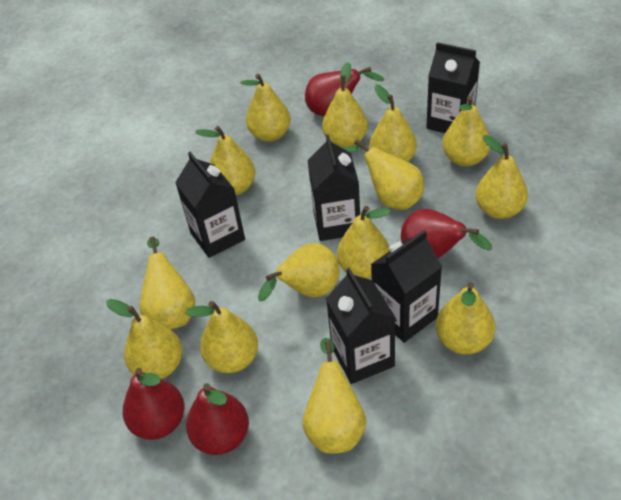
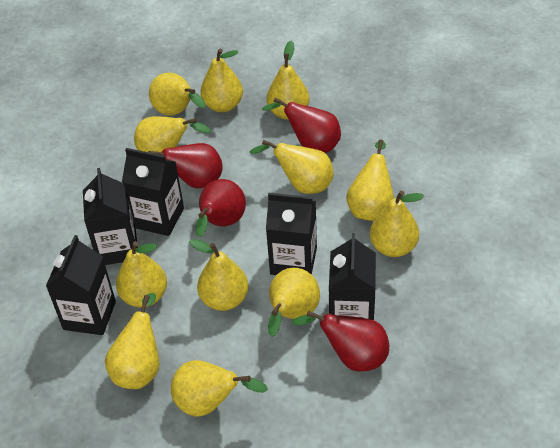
yellow pear: 14 -> 12

